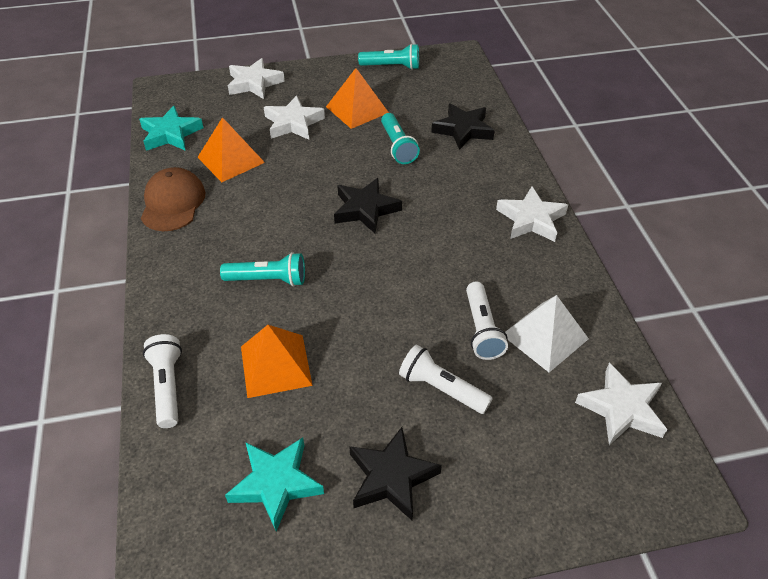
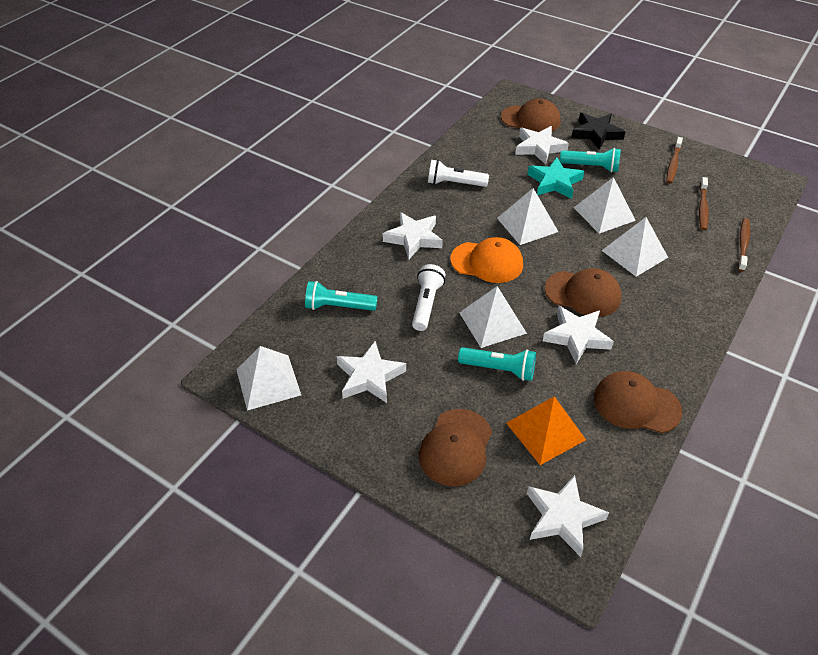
black star: 3 -> 1
brown cap: 1 -> 4
brown toothbrush: 0 -> 3
orange cap: 0 -> 1
orange pyramid: 3 -> 1
turquoise star: 2 -> 1
white flashlight: 3 -> 2
white pyramid: 1 -> 5
white star: 4 -> 5

